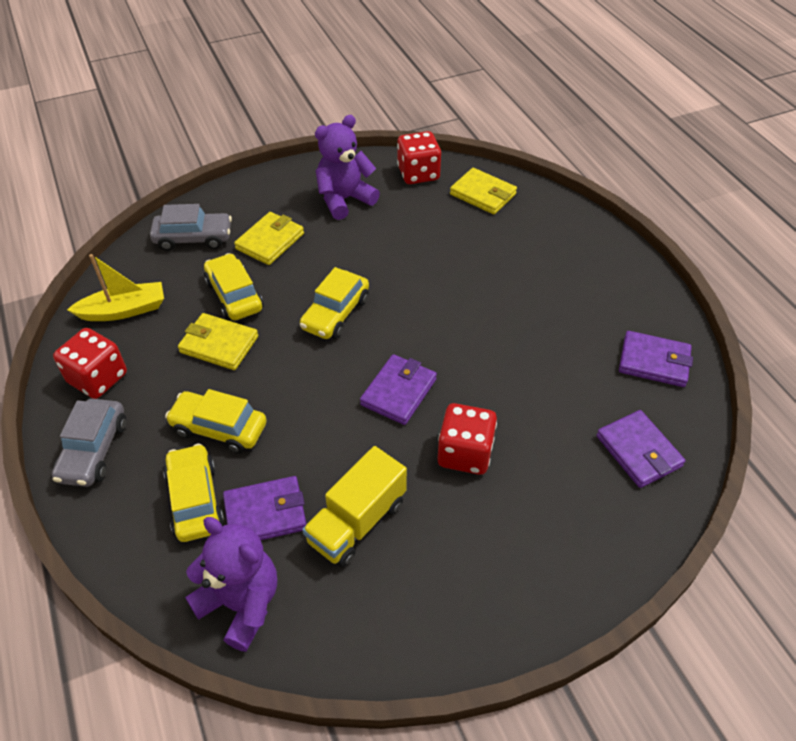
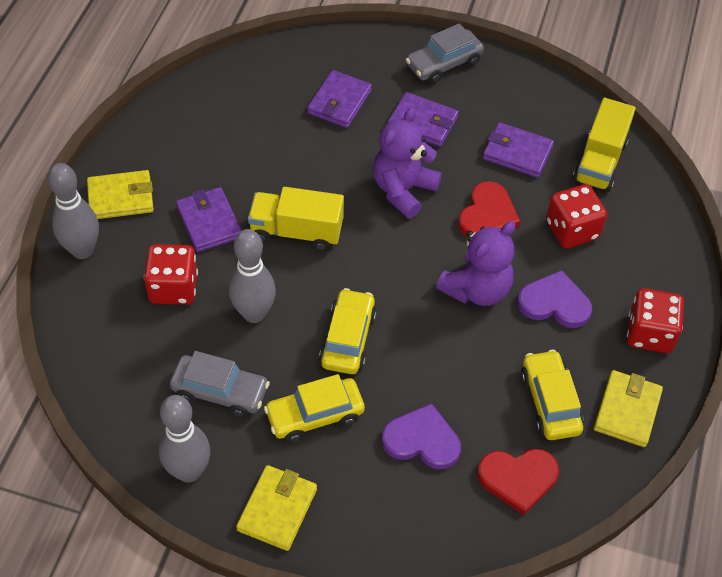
grey bowling pin: 0 -> 3
purple heart: 0 -> 2
red heart: 0 -> 2
yellow boat: 1 -> 0
yellow car: 4 -> 3
yellow truck: 1 -> 2

